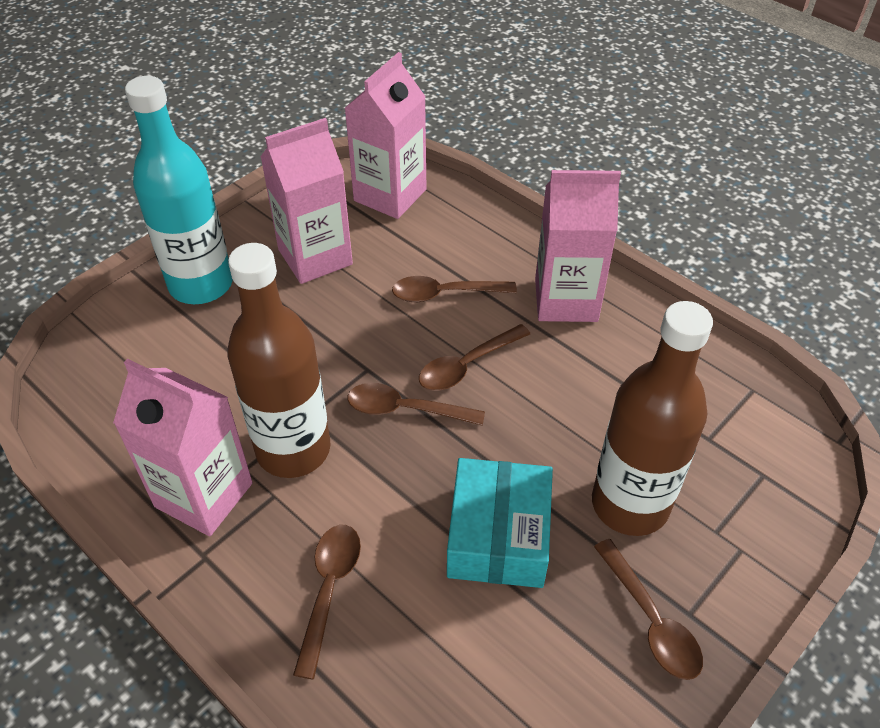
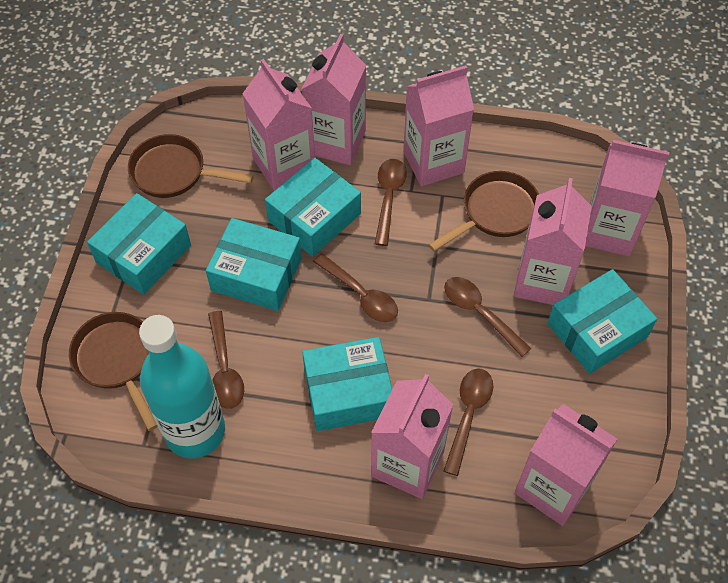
brown bottle: 2 -> 0
brown pan: 0 -> 3
pink carton: 4 -> 7
turquoise box: 1 -> 5

